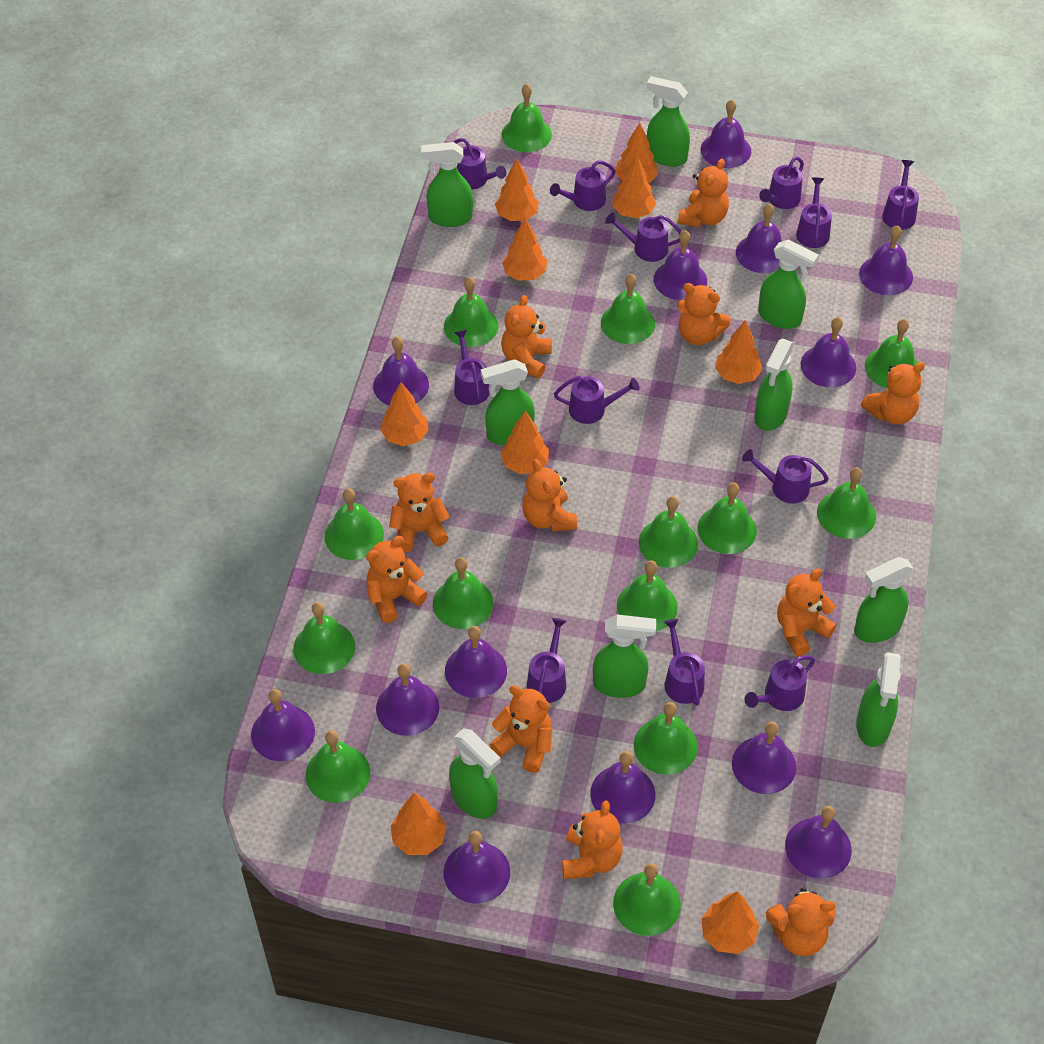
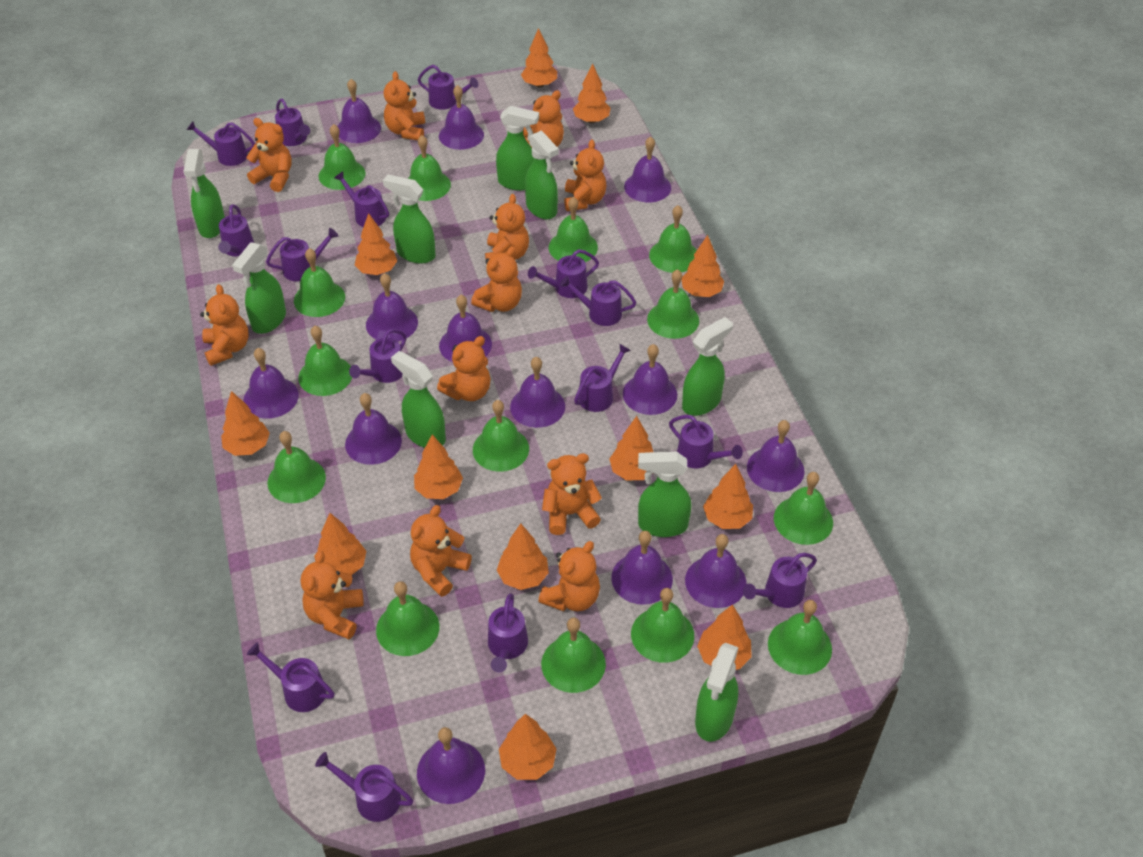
orange teddy bear: 11 -> 12
orange tree: 9 -> 12
purple watering can: 12 -> 15

